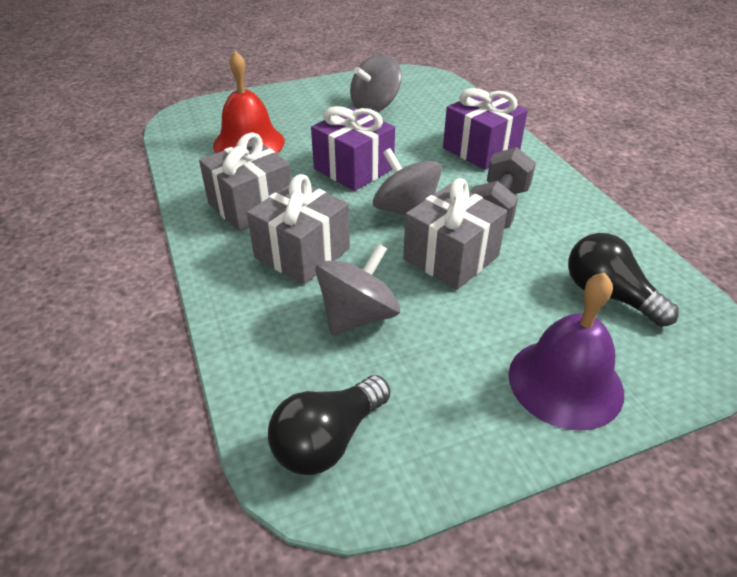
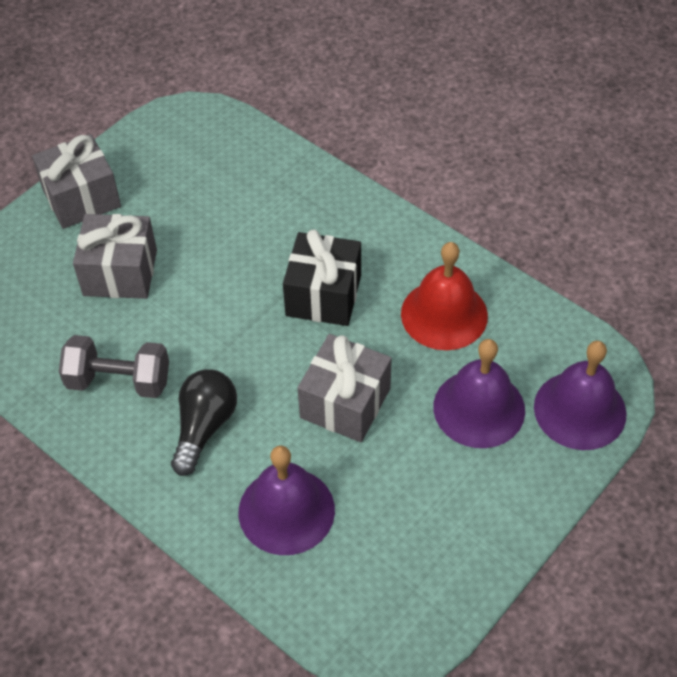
black gift: 0 -> 1
black light bulb: 2 -> 1
grey spinning top: 3 -> 0
purple bell: 1 -> 3
purple gift: 2 -> 0

